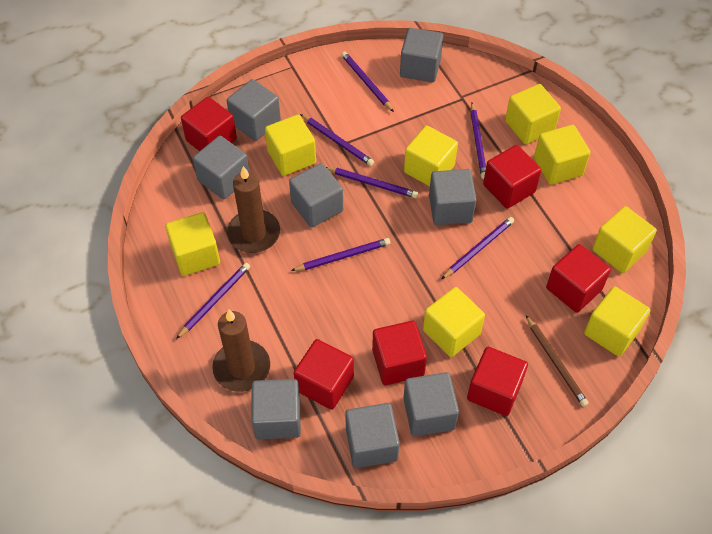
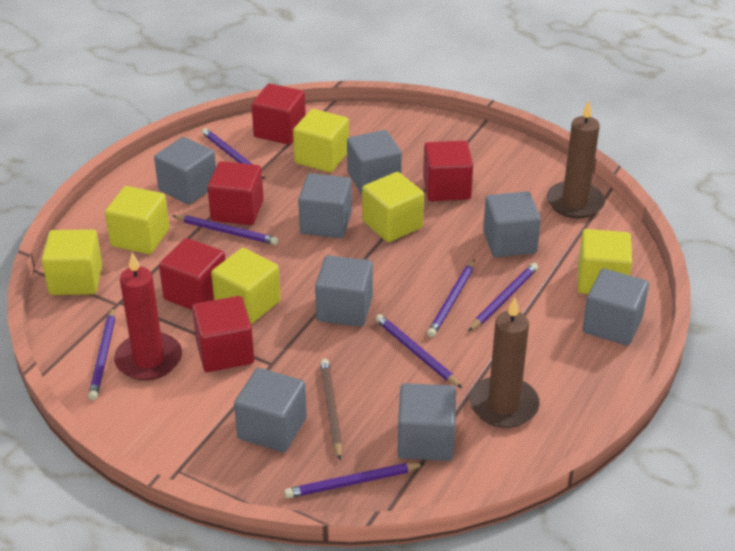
red candle: 0 -> 1
red cube: 6 -> 5
yellow cube: 8 -> 6

